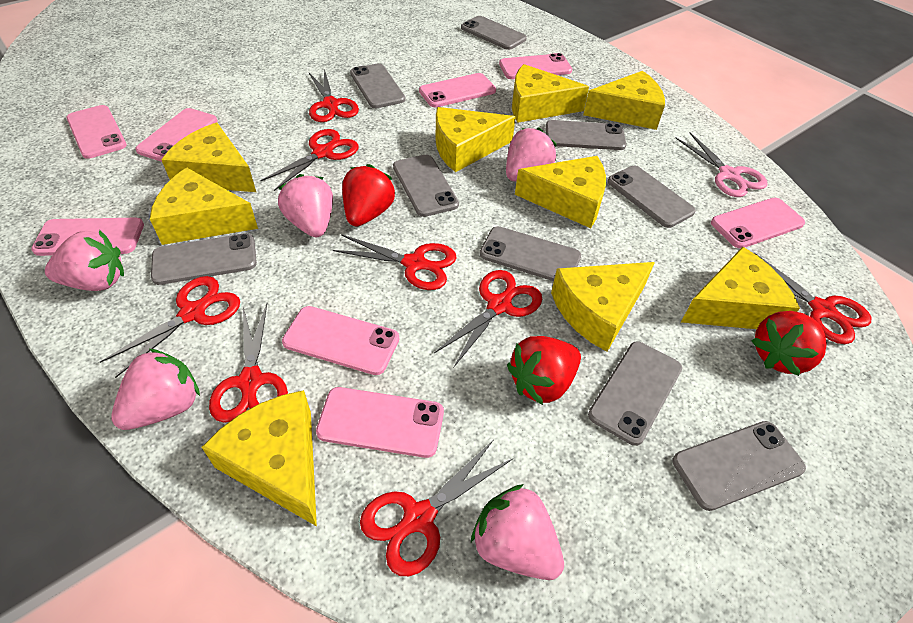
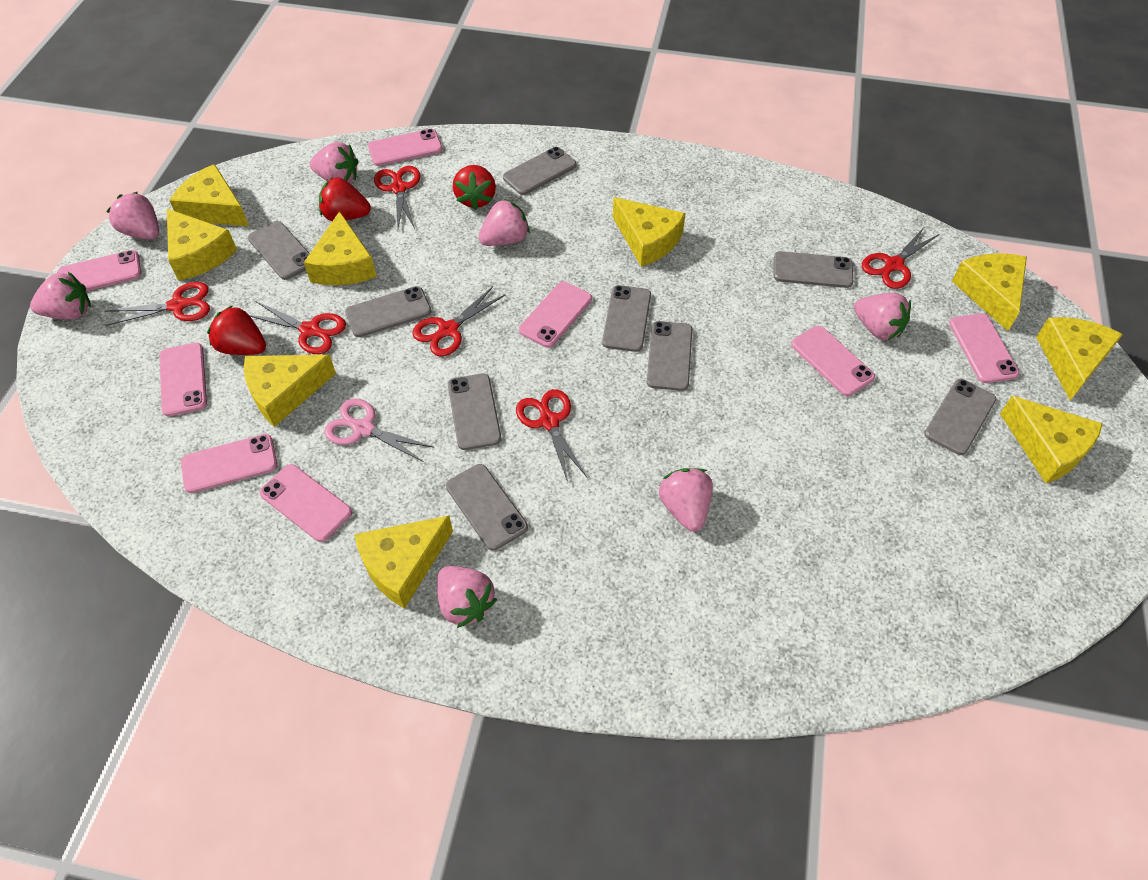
pink strawberry: 5 -> 7
red scissors: 8 -> 6

